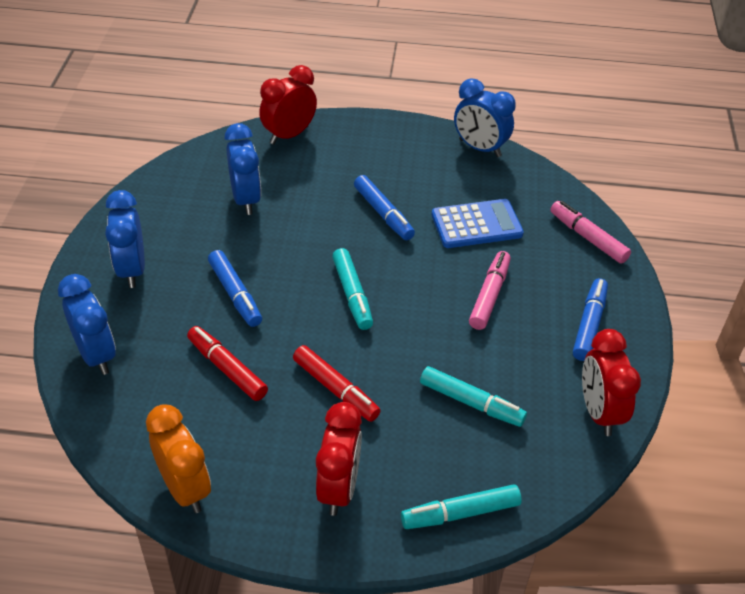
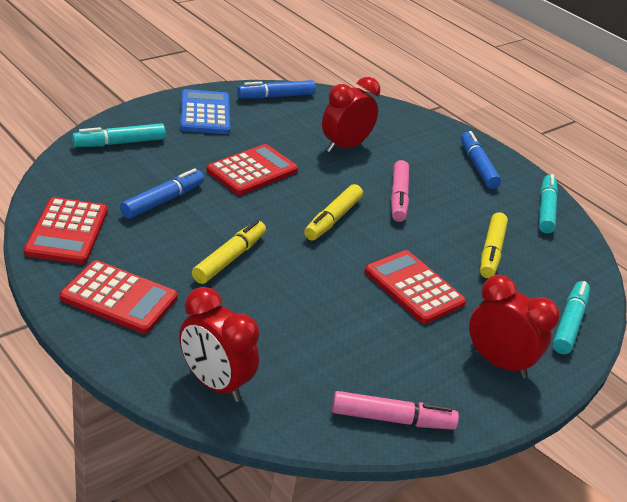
blue clock: 4 -> 0
orange clock: 1 -> 0
red calculator: 0 -> 4
red marker: 2 -> 0
yellow marker: 0 -> 3

